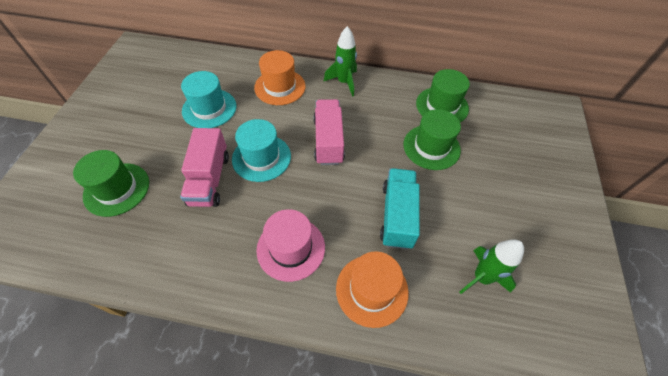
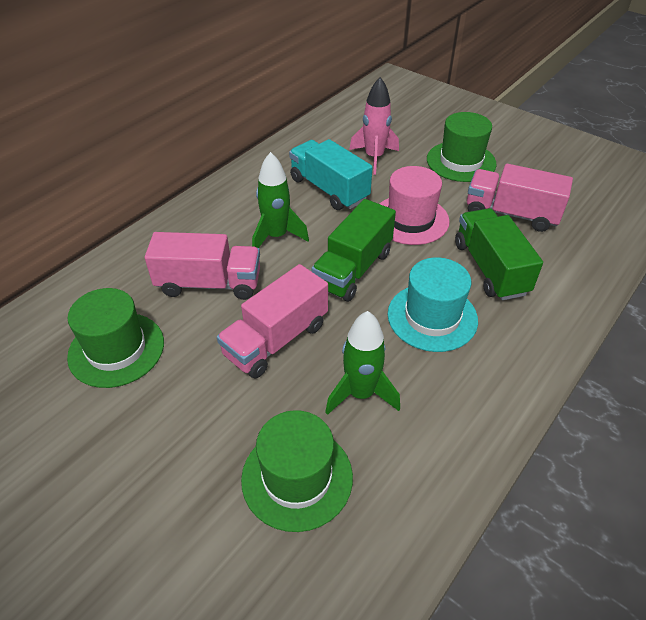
green truck: 0 -> 2
orange hat: 2 -> 0
pink rocket: 0 -> 1
pink truck: 2 -> 3
turquoise hat: 2 -> 1

